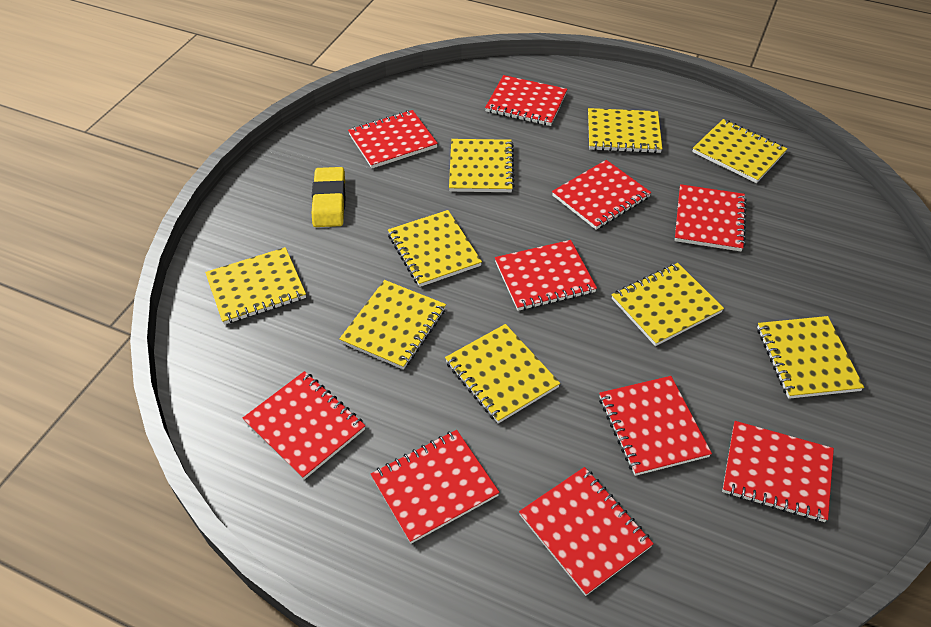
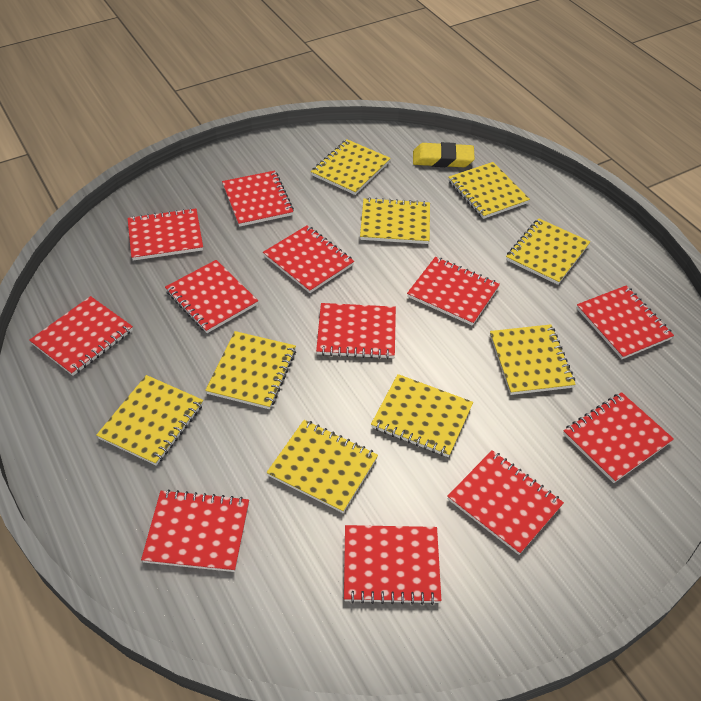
red notebook: 10 -> 12

